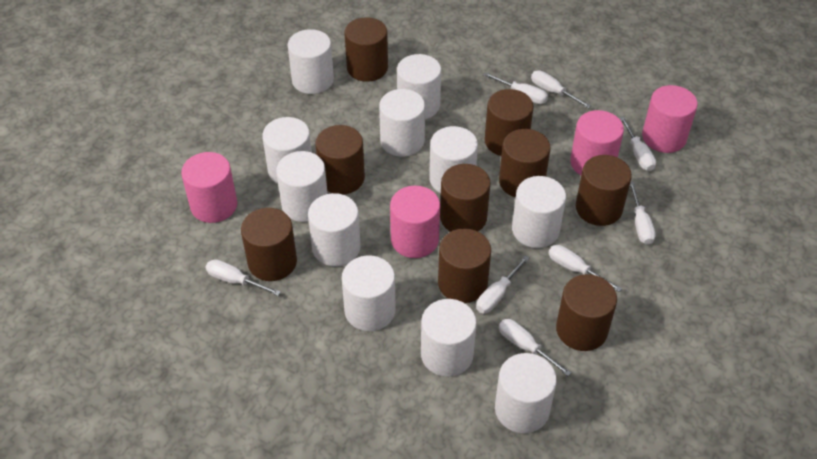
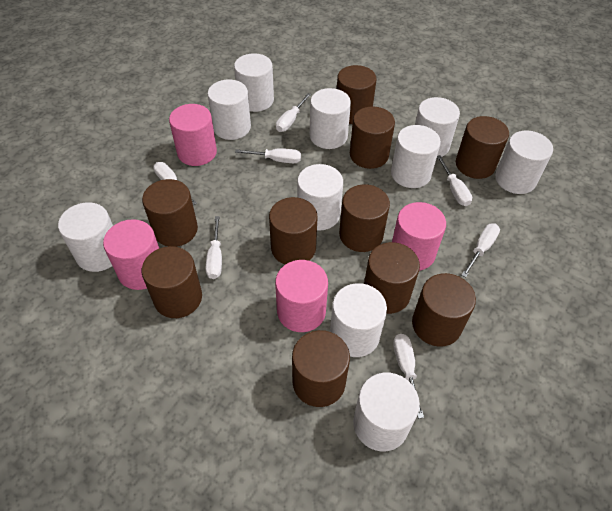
brown cylinder: 9 -> 10
white cylinder: 11 -> 10
white screwdriver: 8 -> 7

